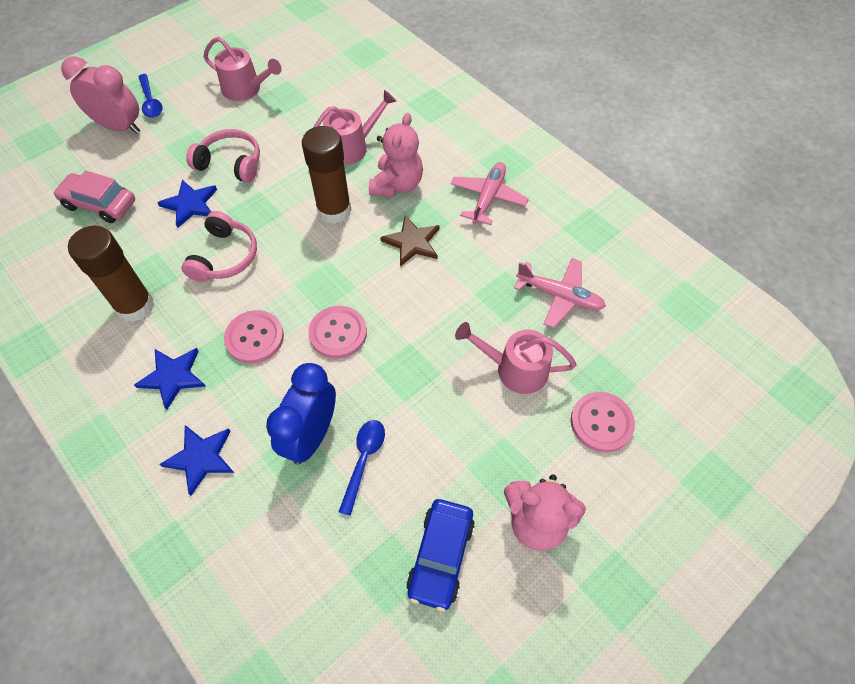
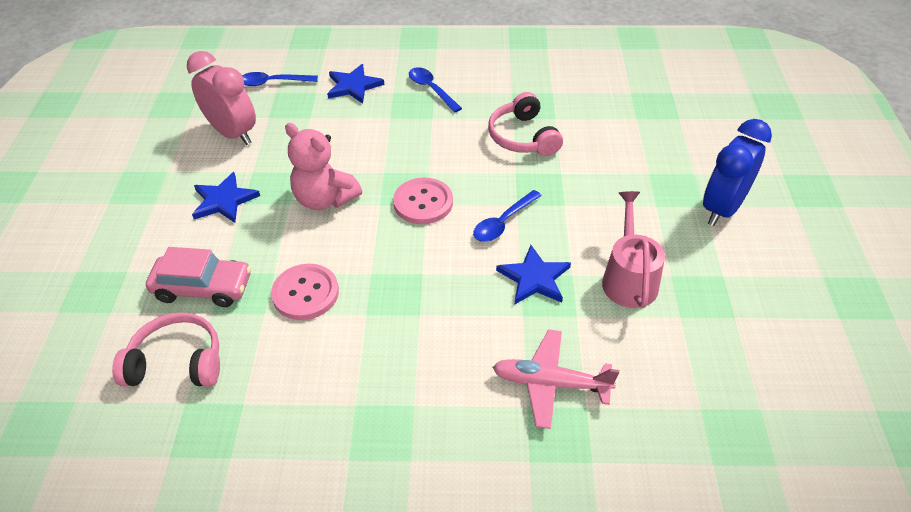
blue car: 1 -> 0
blue spoon: 2 -> 3
brown glue stick: 2 -> 0
brown star: 1 -> 0
pink button: 3 -> 2
pink plane: 2 -> 1
pink teddy bear: 2 -> 1
pink watering can: 3 -> 1

